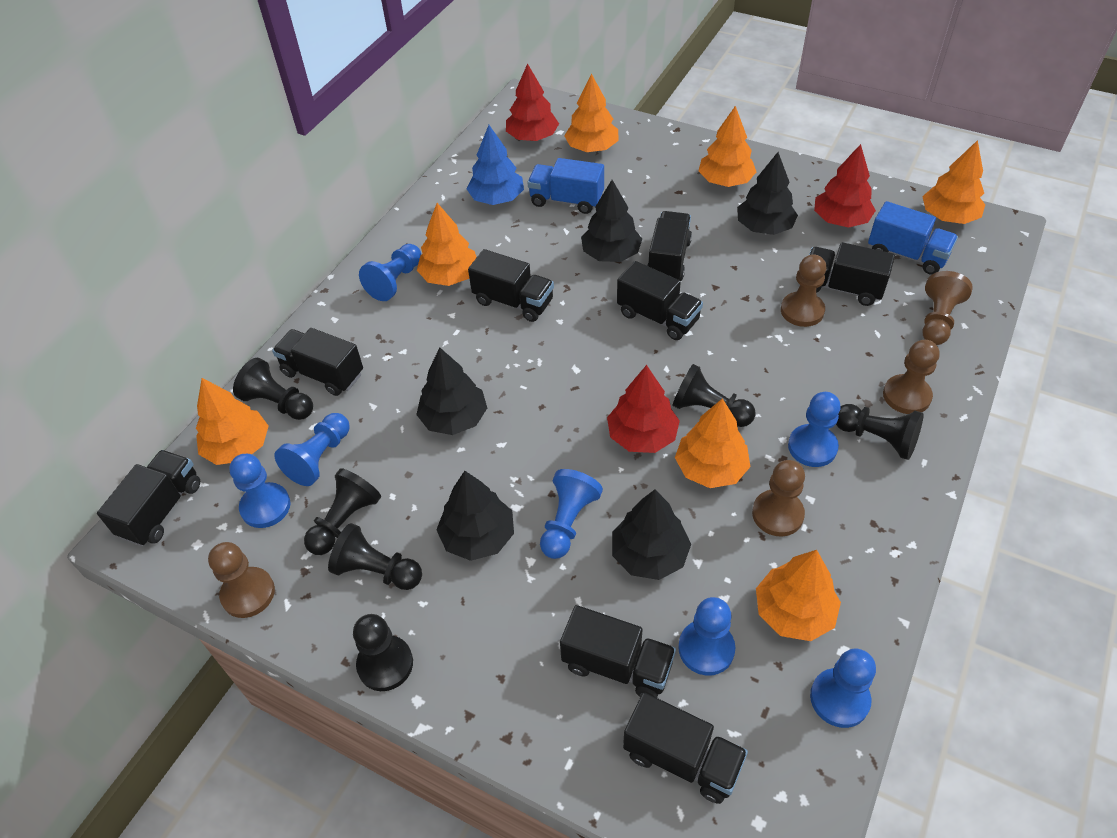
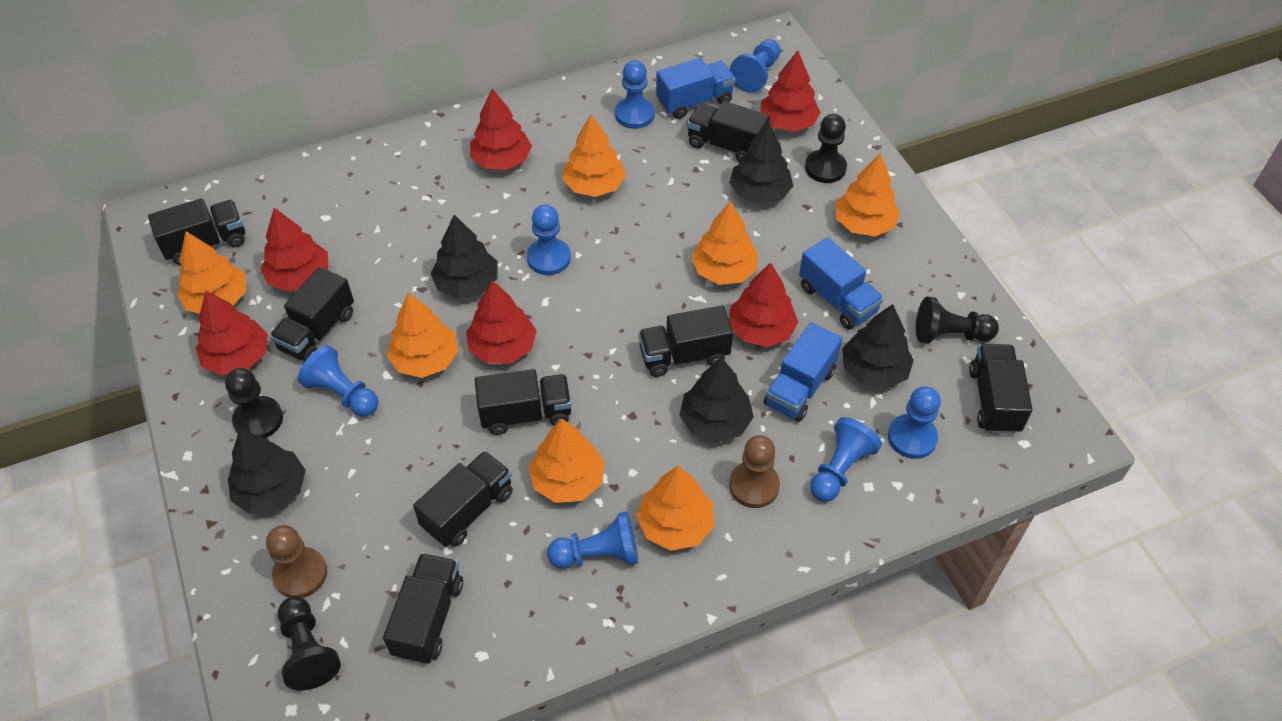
black pawn: 6 -> 4
blue tree: 1 -> 0
blue truck: 2 -> 3
brown pawn: 5 -> 2
red tree: 3 -> 6

